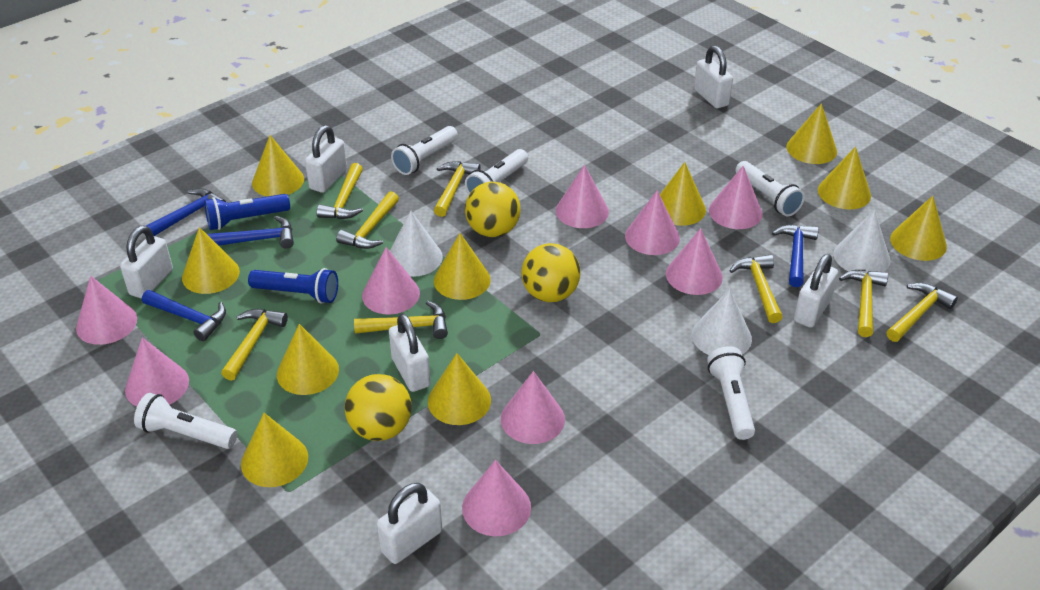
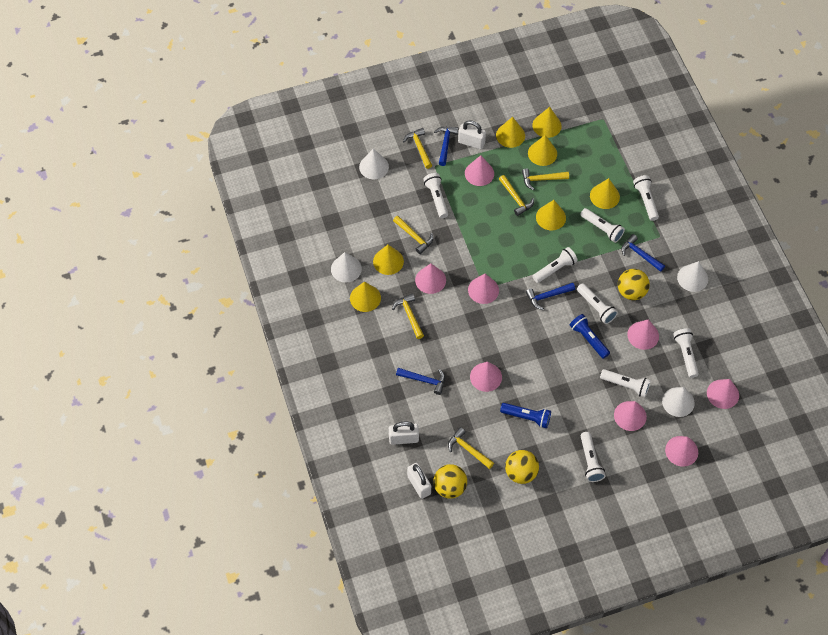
pink cone: 9 -> 8
white cone: 3 -> 4
white flashlight: 5 -> 8
white padlock: 6 -> 3
yellow cone: 10 -> 7
yellow hammer: 8 -> 6

